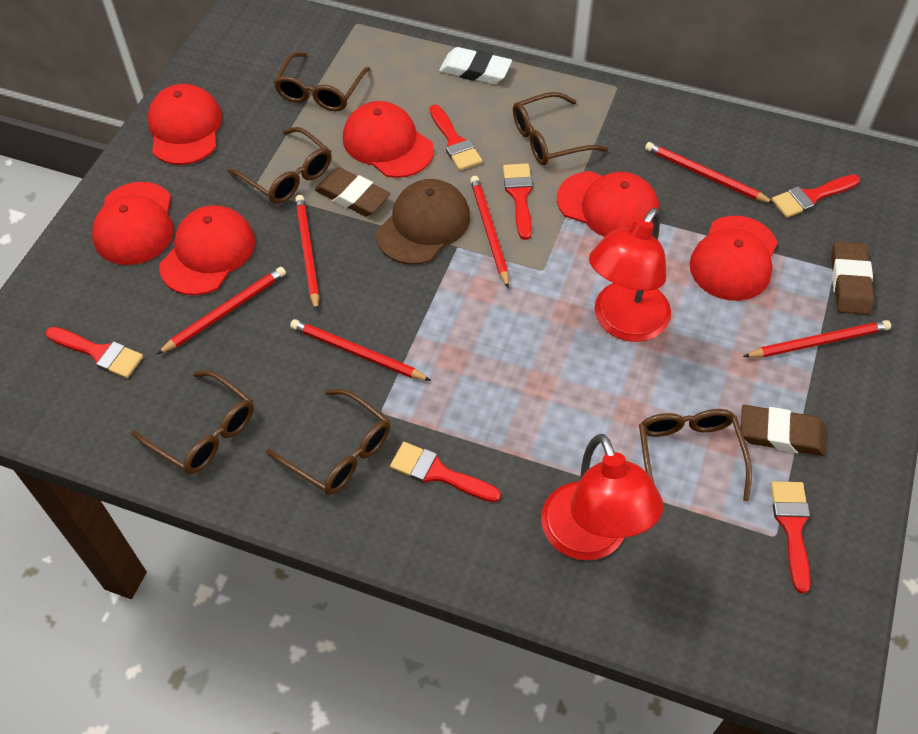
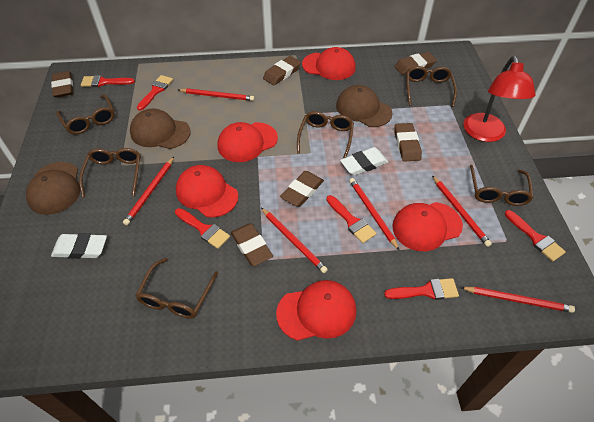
brown cap: 1 -> 3
brown eraser: 3 -> 6
red cap: 6 -> 5
red lamp: 2 -> 1
white eraser: 1 -> 2

